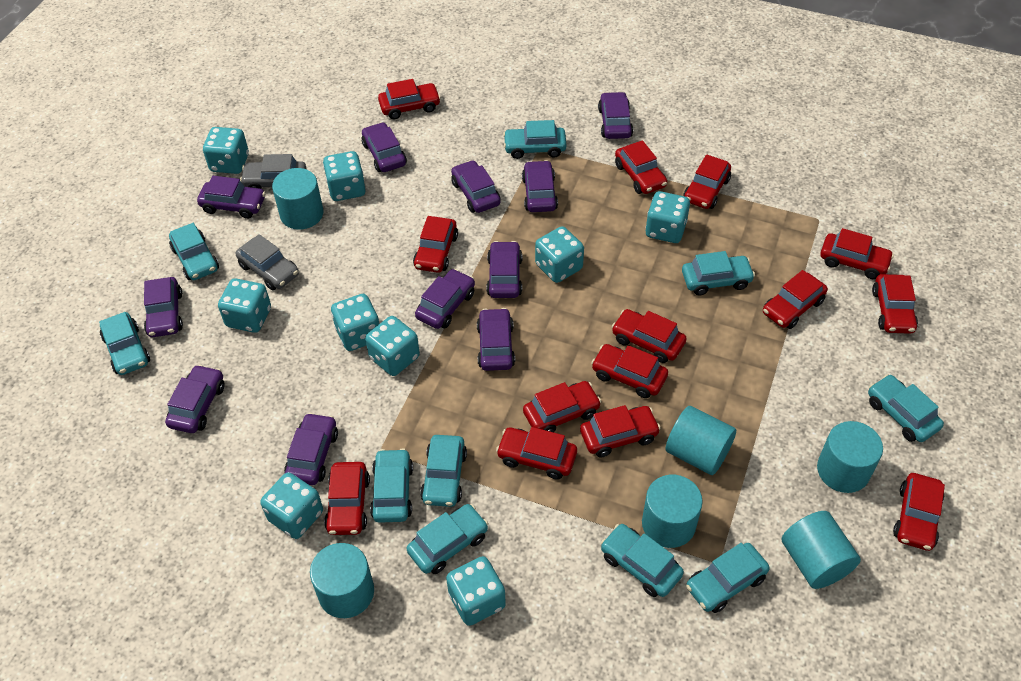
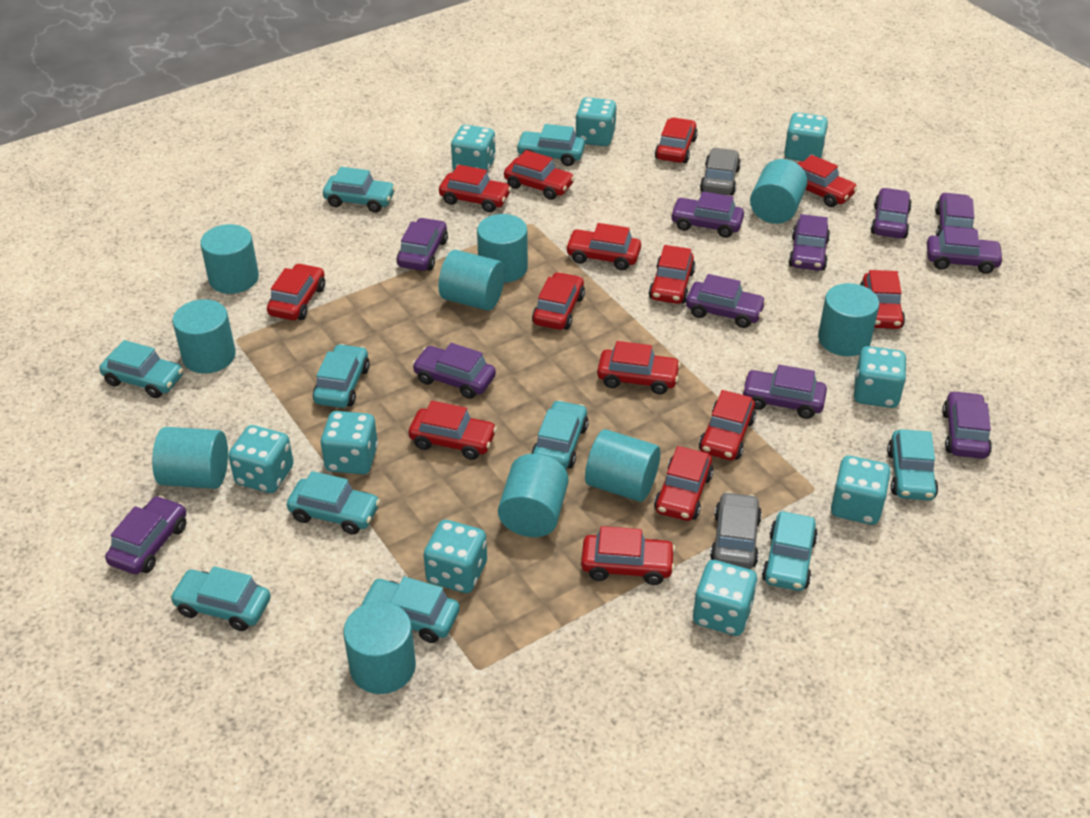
turquoise cylinder: 6 -> 10

